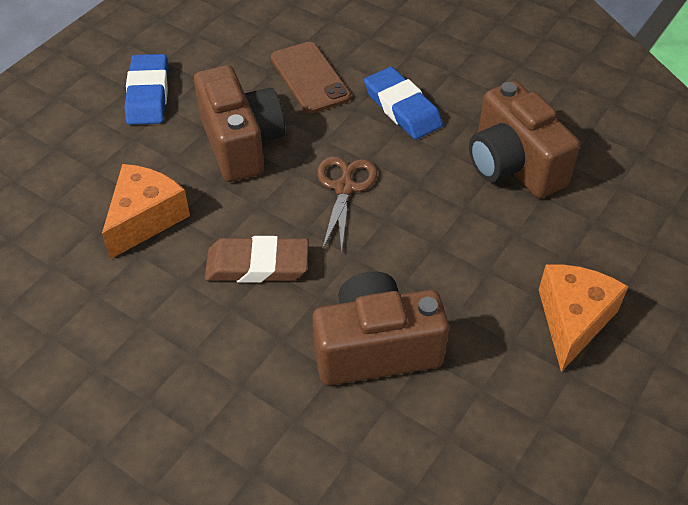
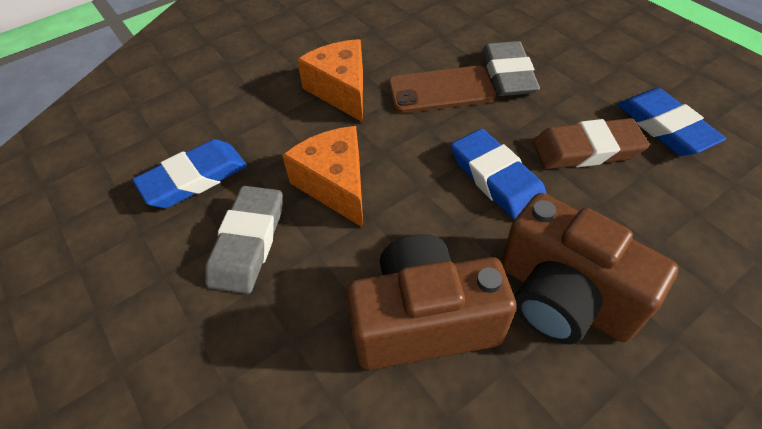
blue eraser: 2 -> 3
brown camera: 3 -> 2
brown scissors: 1 -> 0
grey eraser: 0 -> 2

